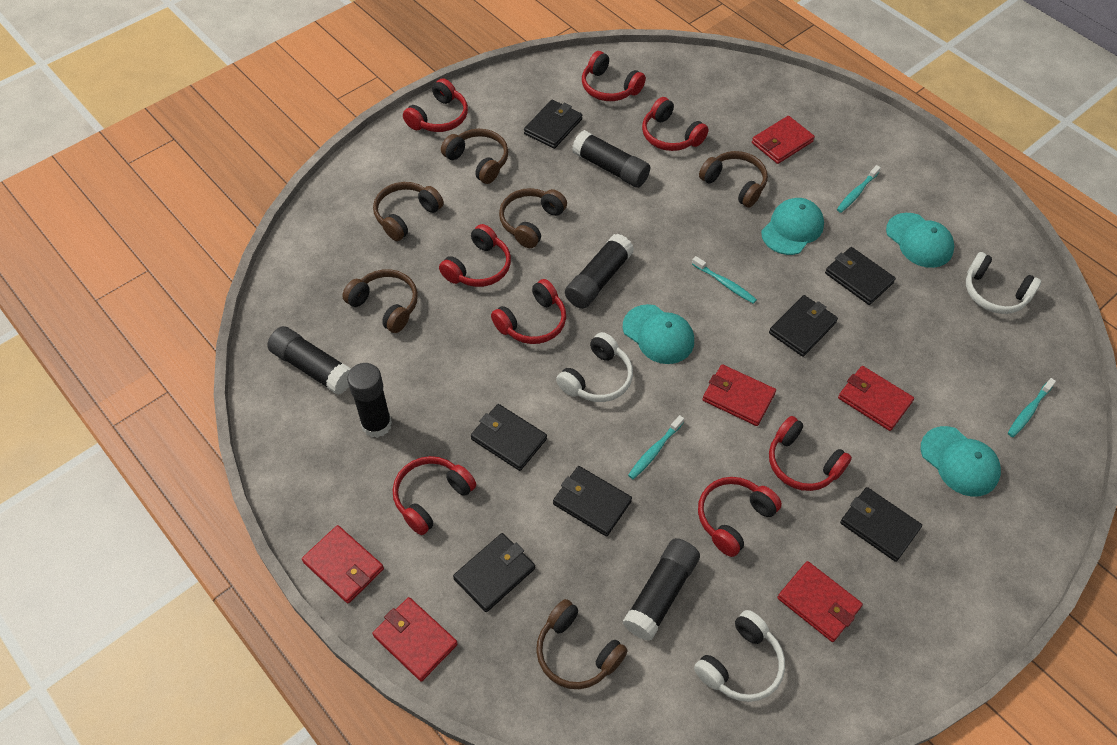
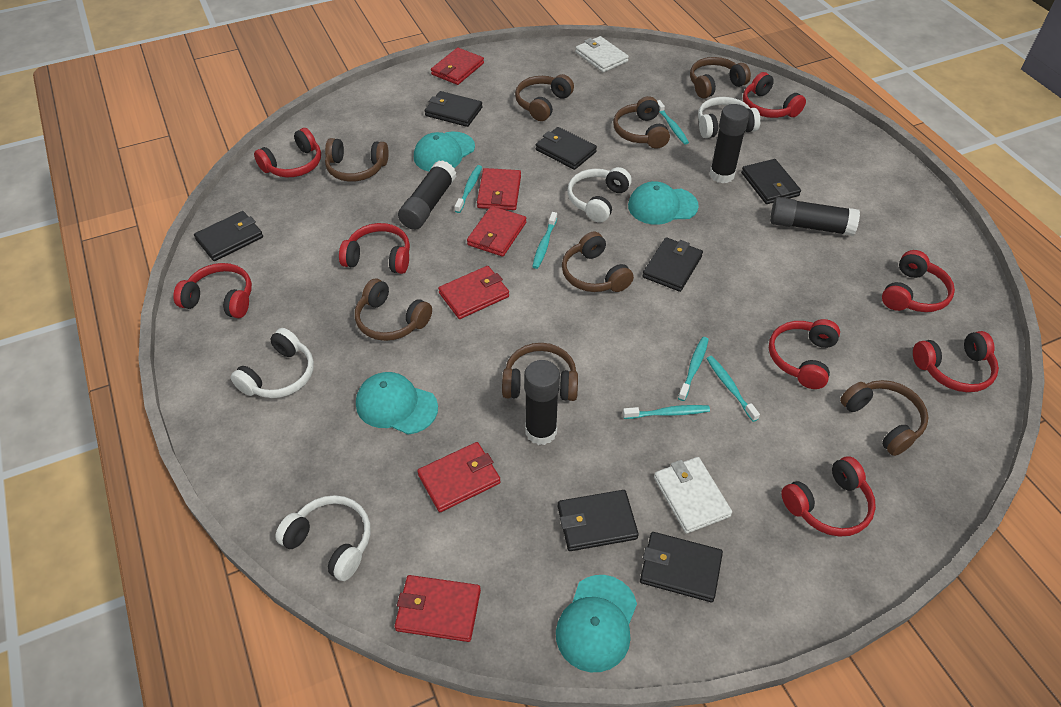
black glue stick: 5 -> 4
brown headphones: 6 -> 8
turquoise toothbrush: 4 -> 6
white headphones: 3 -> 4
white wallet: 0 -> 2

